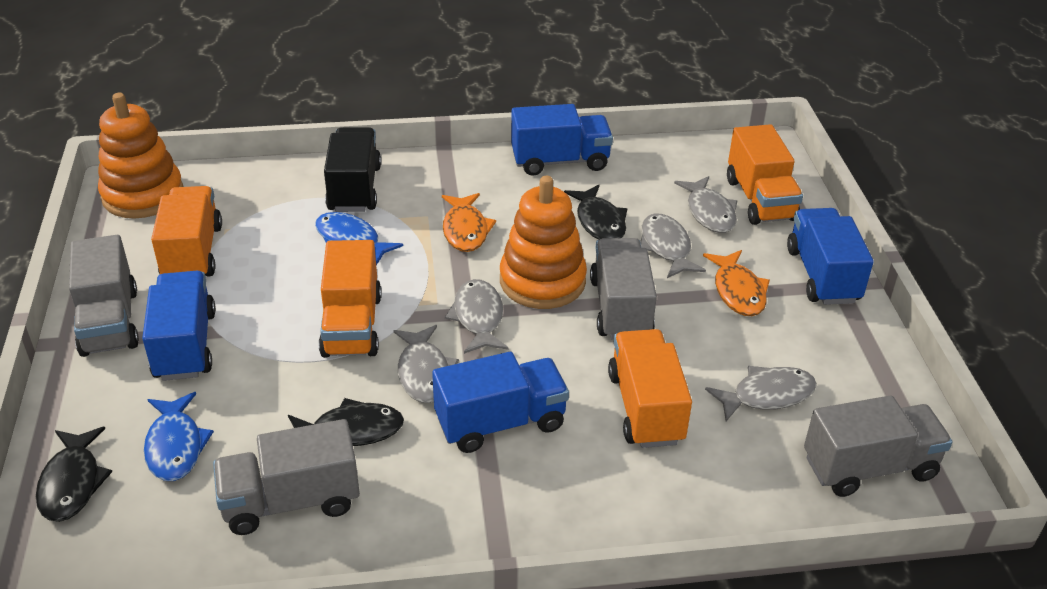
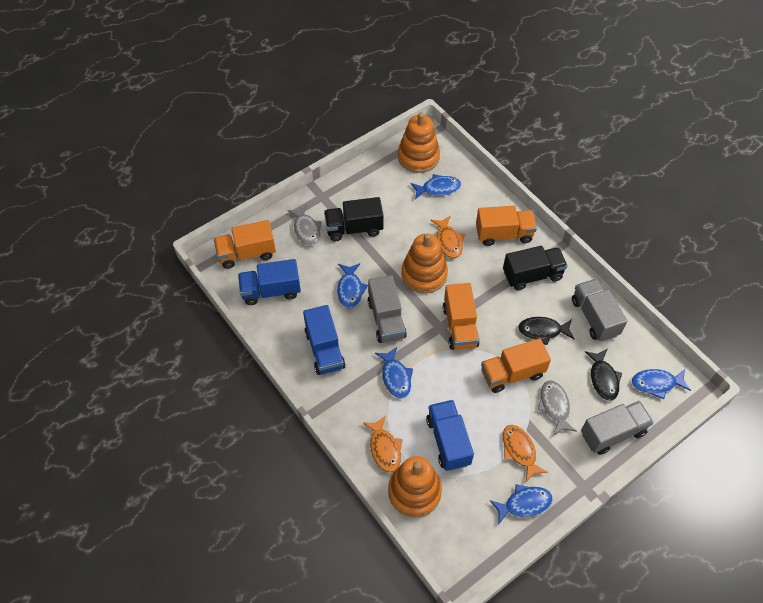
black fish: 3 -> 2
black truck: 1 -> 2
blue fish: 2 -> 5
blue truck: 4 -> 3
grey fish: 5 -> 2
grey truck: 4 -> 3
orange fish: 2 -> 3
orange stacking toy: 2 -> 3

